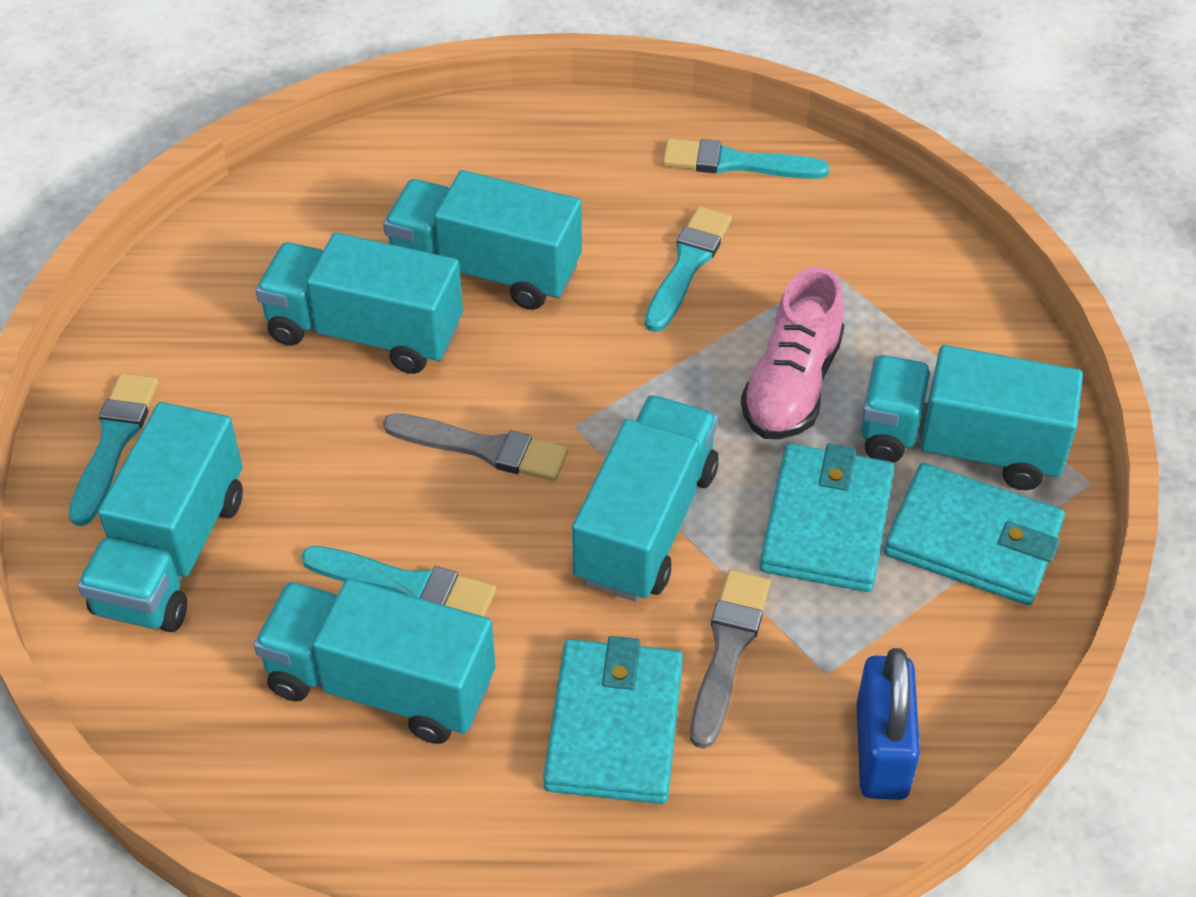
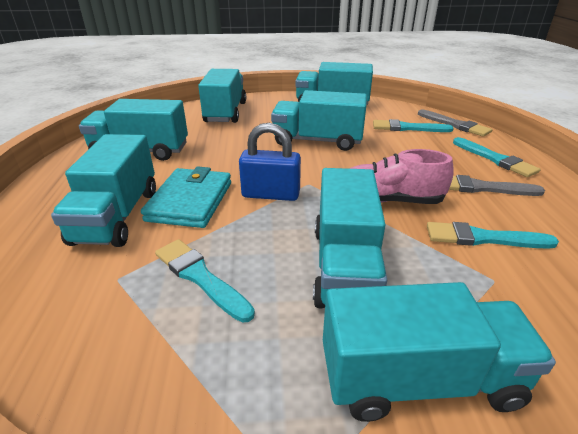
turquoise truck: 6 -> 7
turquoise wallet: 3 -> 1

